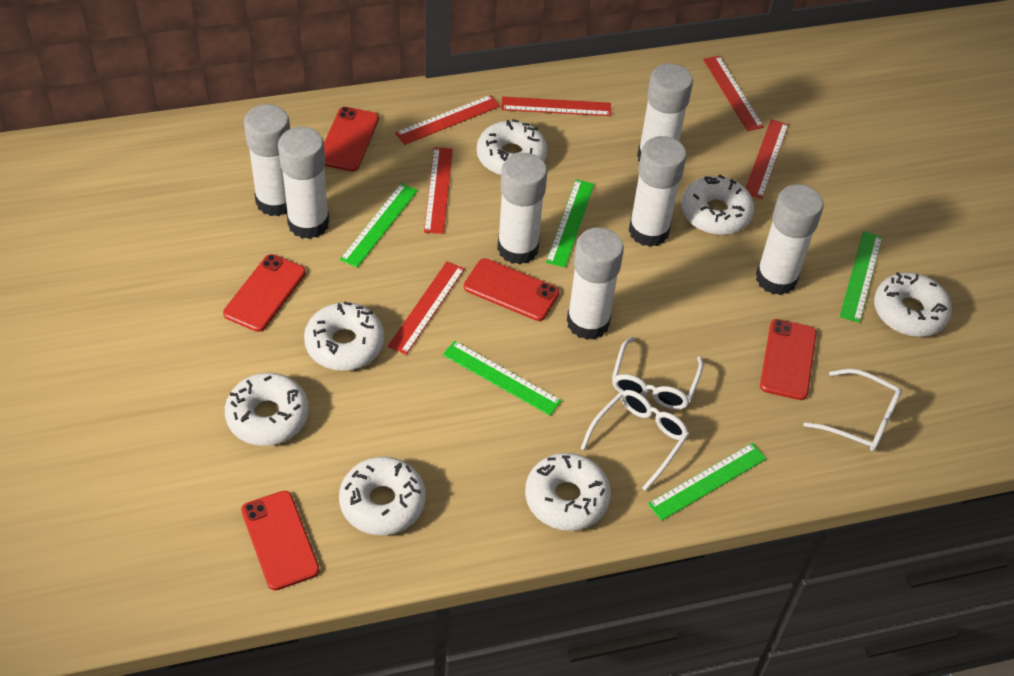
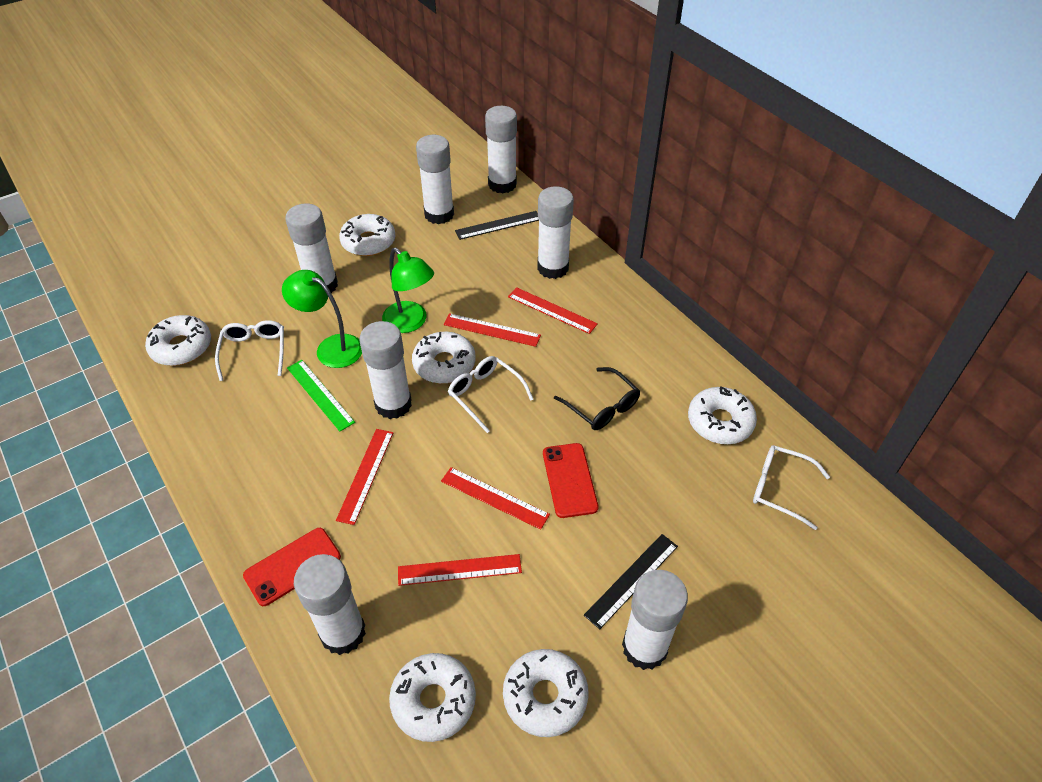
black glasses: 0 -> 1
black ruler: 0 -> 2
green lamp: 0 -> 2
green ruler: 5 -> 1
red phone: 5 -> 2
red ruler: 6 -> 5
white donut: 7 -> 6

